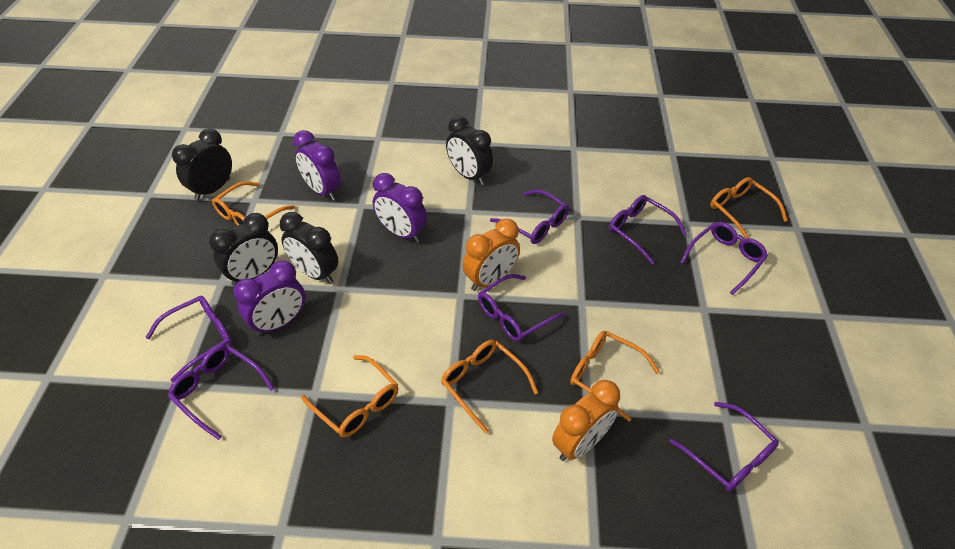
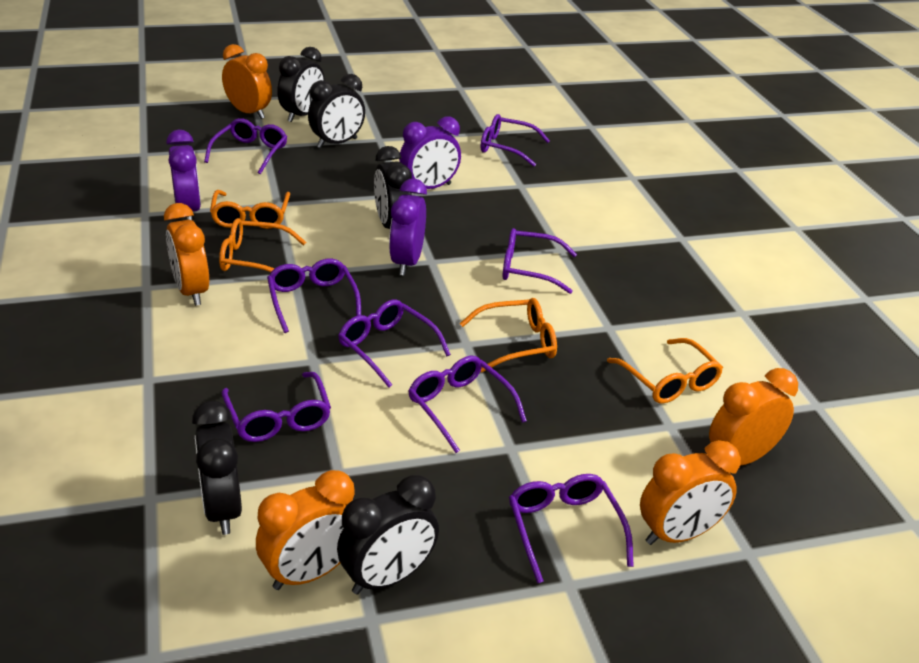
black clock: 4 -> 5
orange clock: 2 -> 5
orange glasses: 5 -> 4
purple glasses: 7 -> 8

